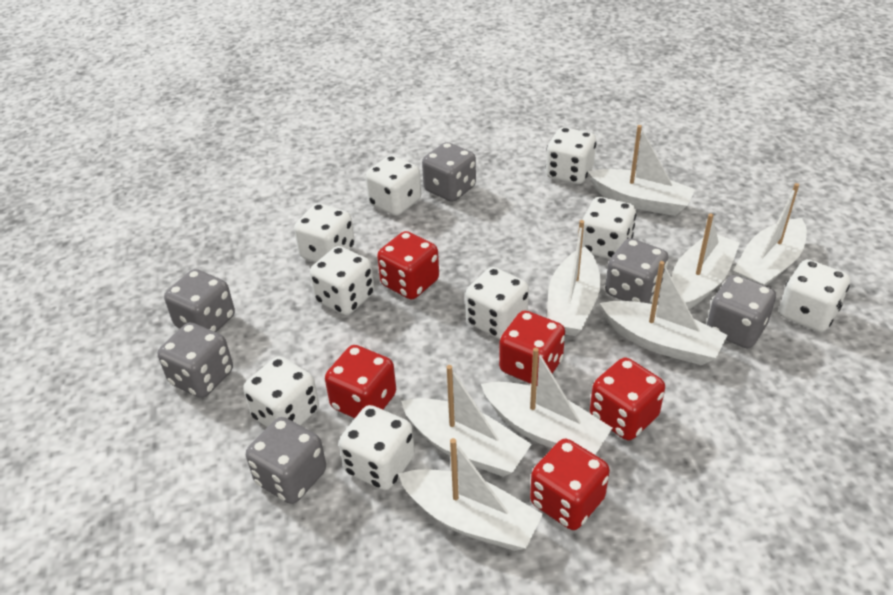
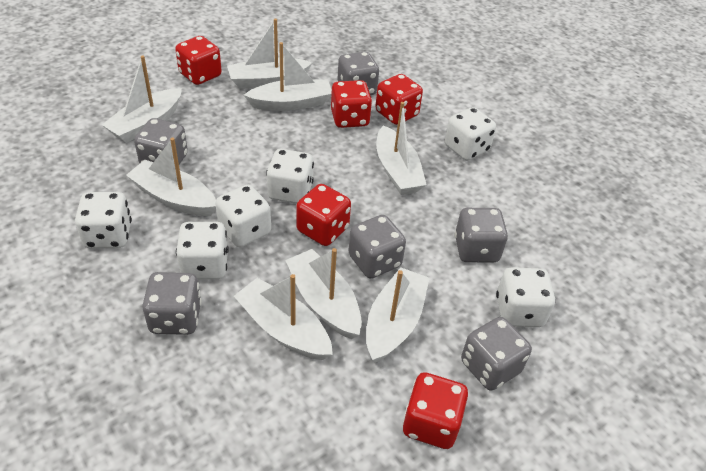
white dice: 9 -> 6

